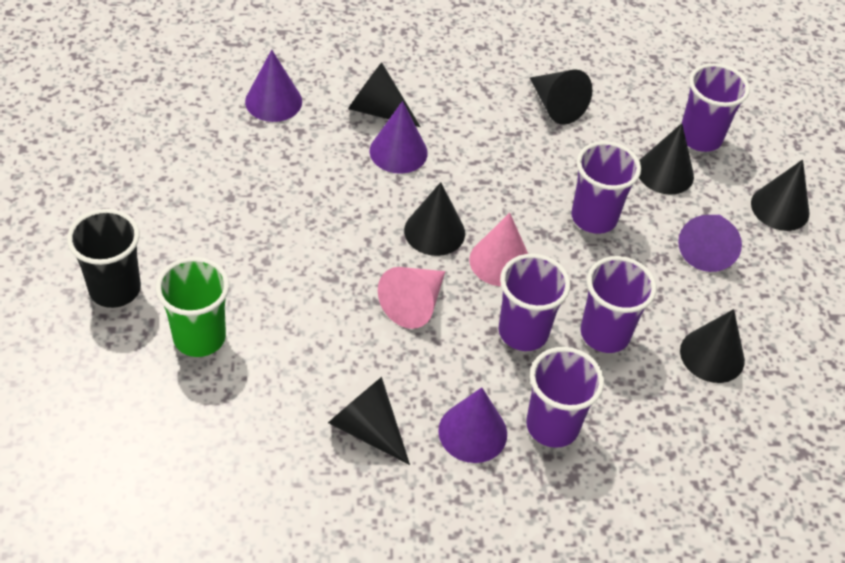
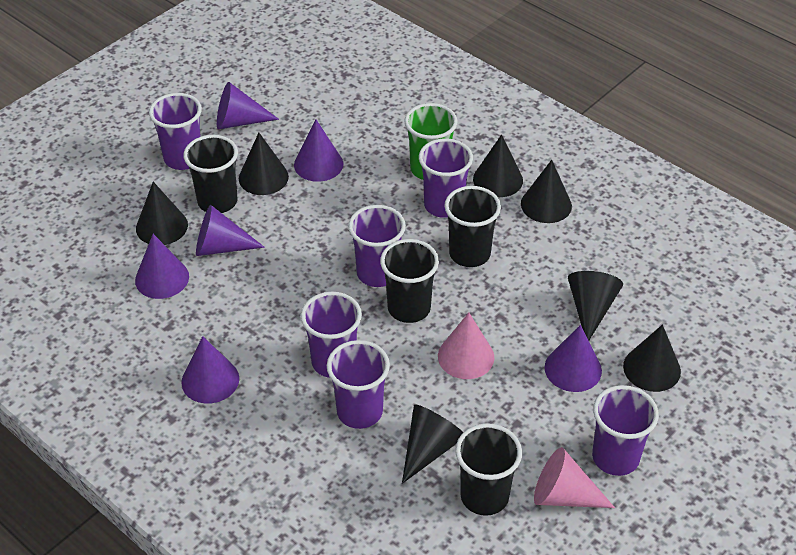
black cup: 1 -> 4
purple cone: 4 -> 6
purple cup: 5 -> 6

